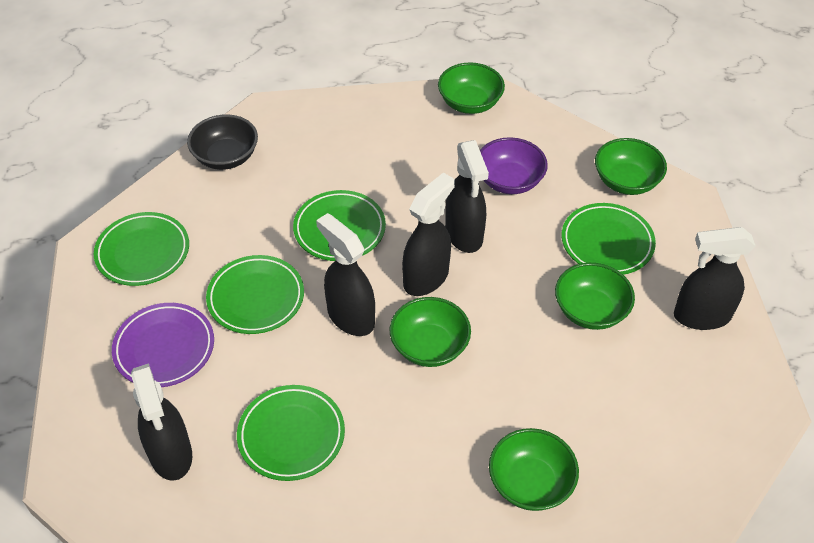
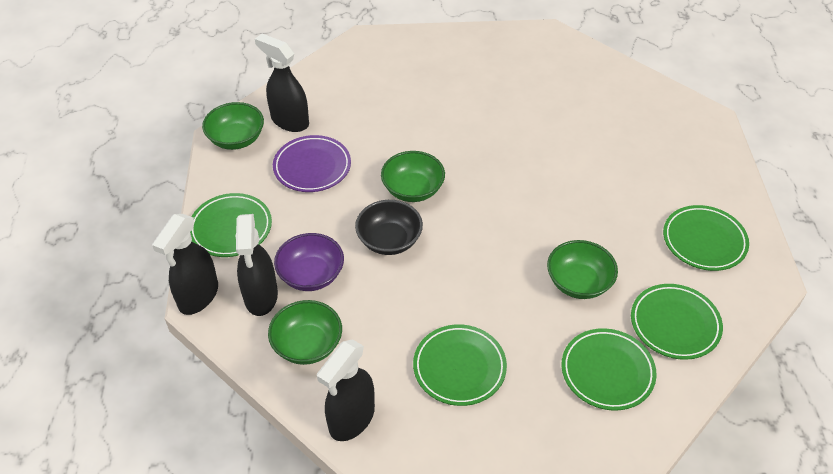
black spray bottle: 5 -> 4
green bowl: 5 -> 4

